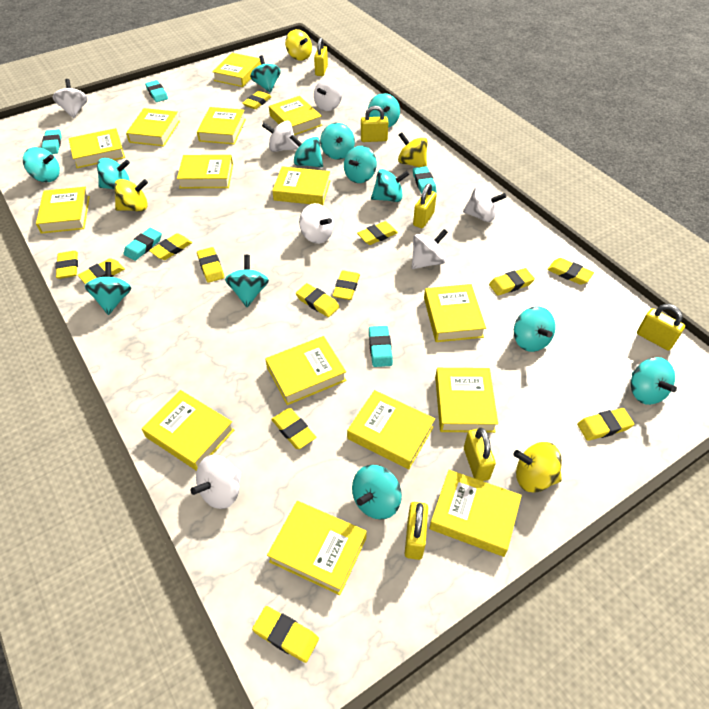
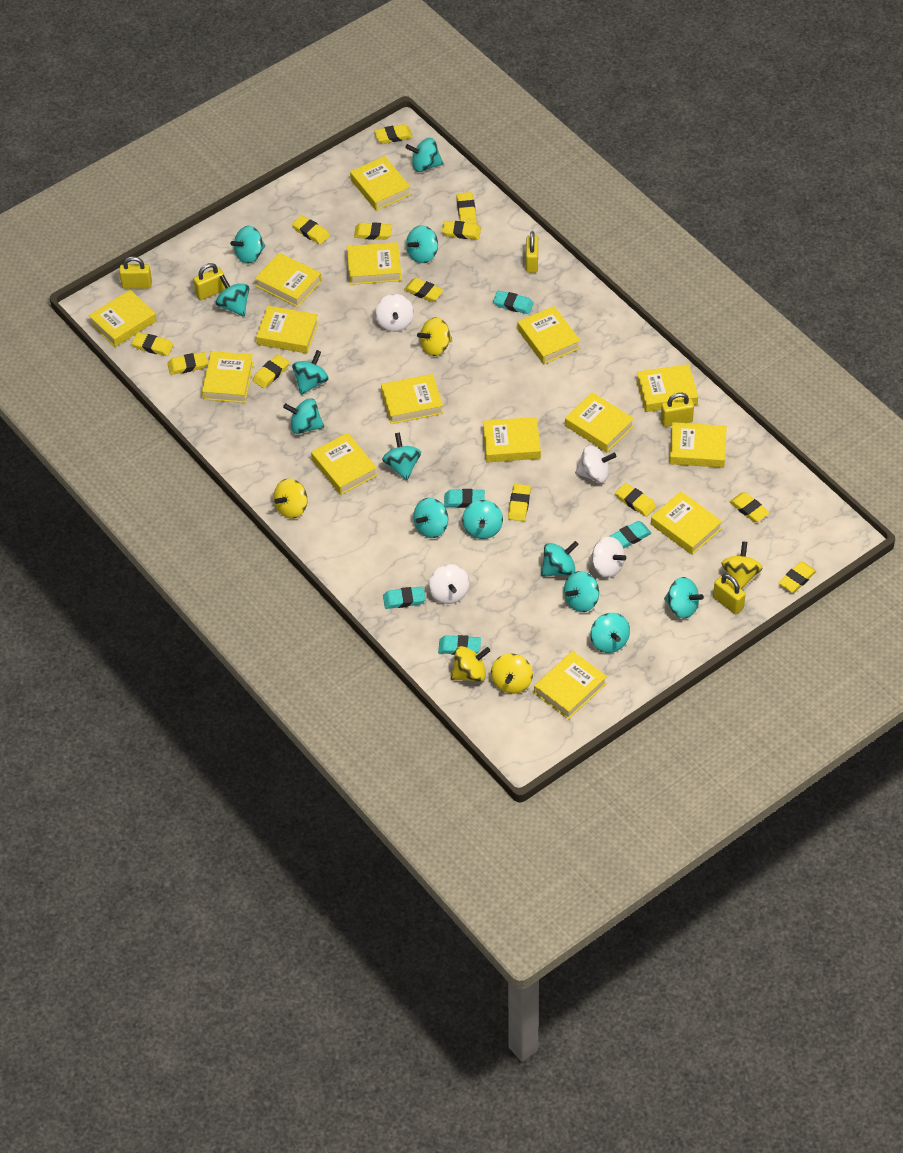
white spinning top: 7 -> 4
yellow padlock: 6 -> 5
yellow spinning top: 4 -> 5

